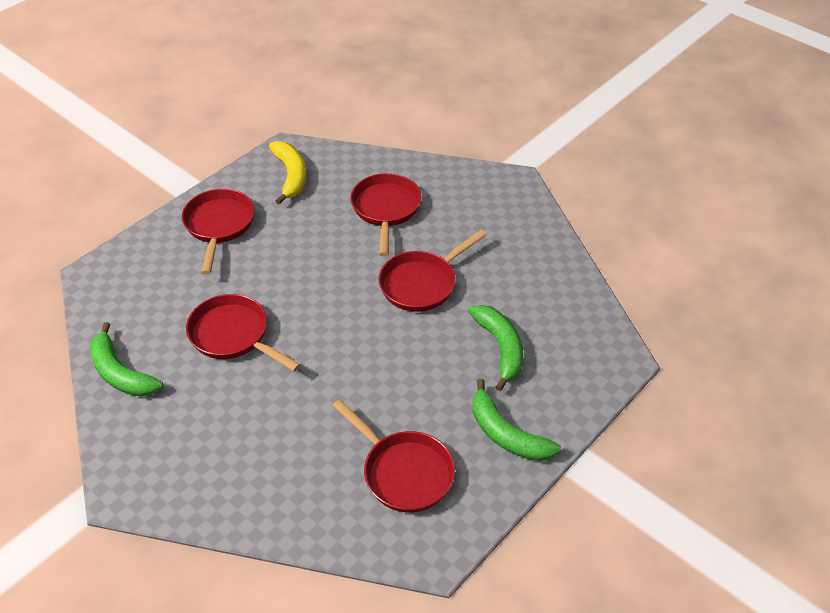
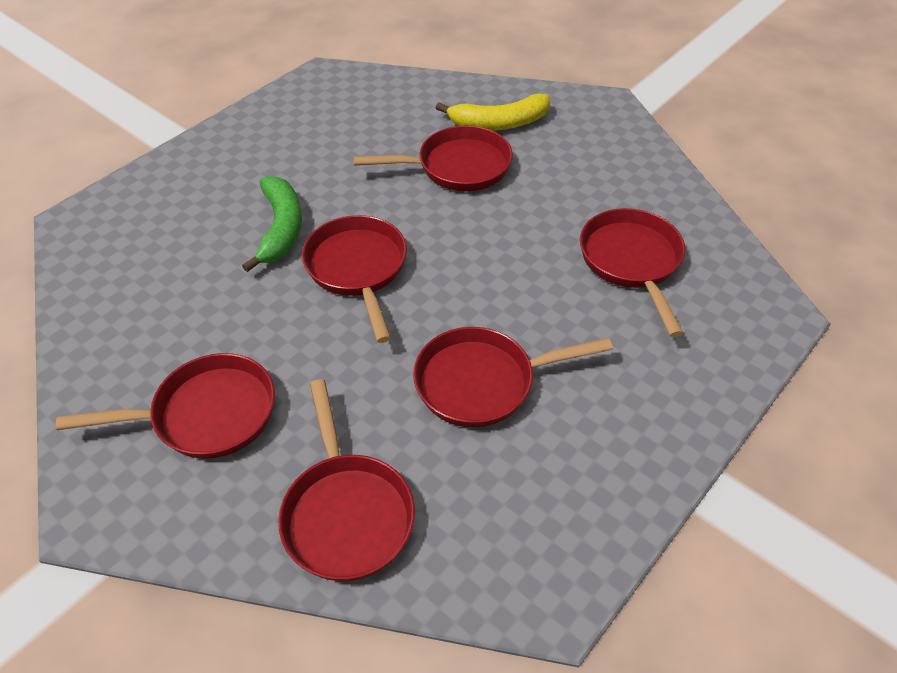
green banana: 3 -> 1
red pan: 5 -> 6

